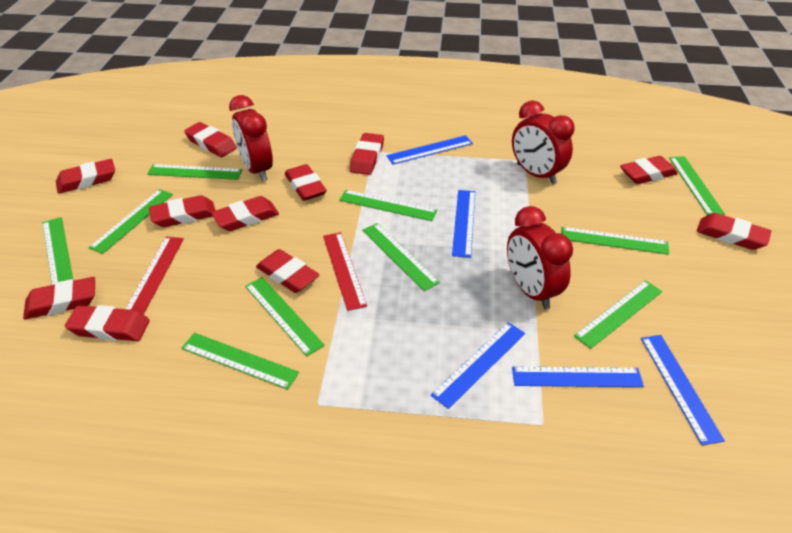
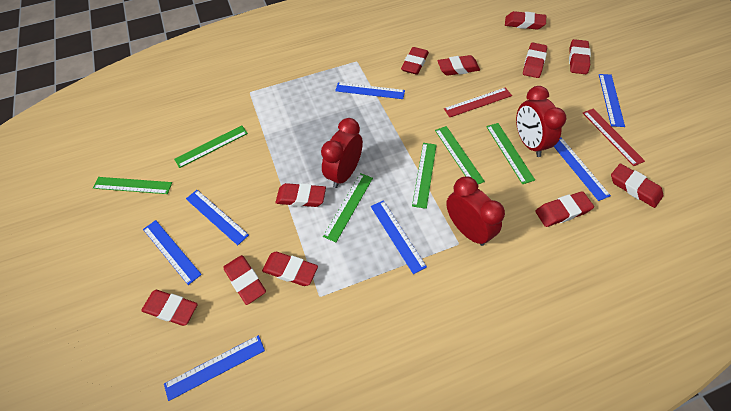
blue ruler: 5 -> 7
green ruler: 10 -> 6

